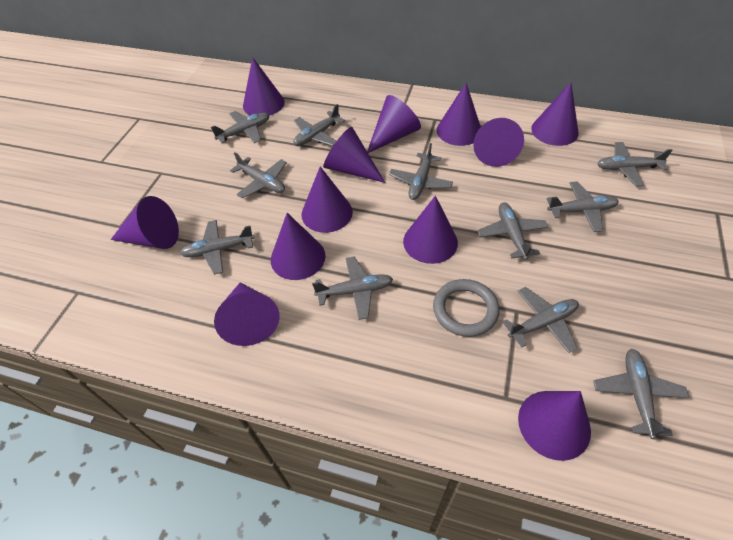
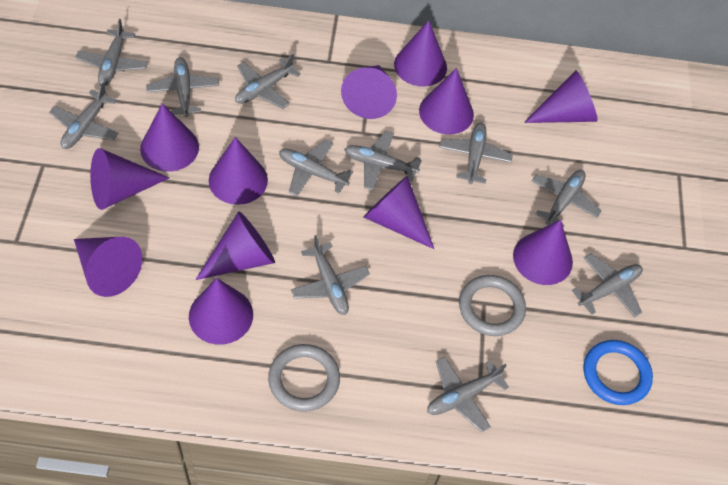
blue ring: 0 -> 1
grey ring: 1 -> 2

